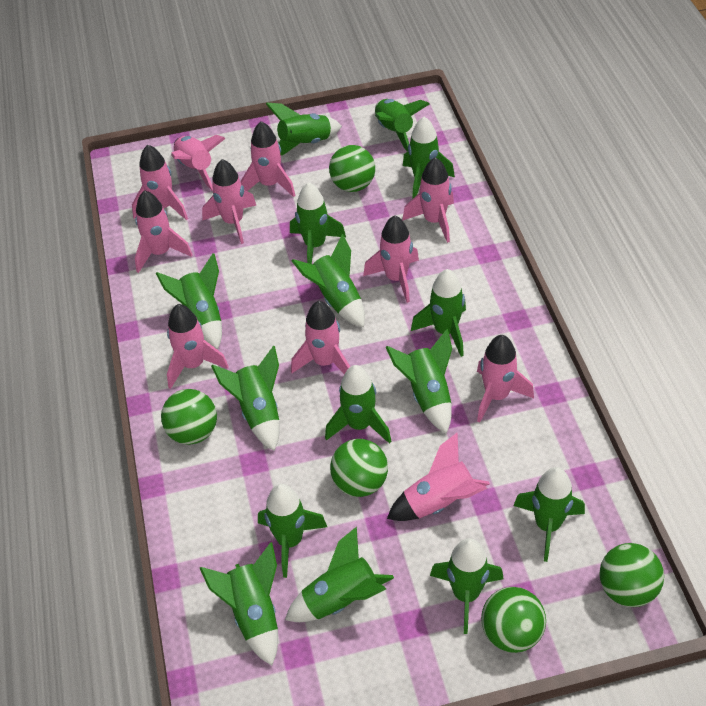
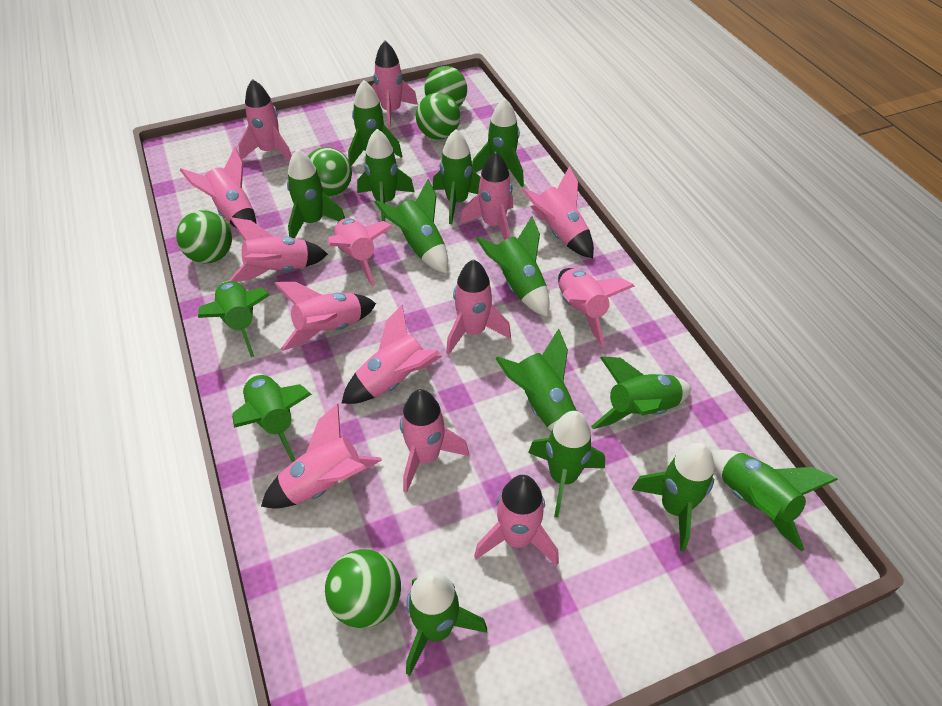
pink rocket: 11 -> 14

